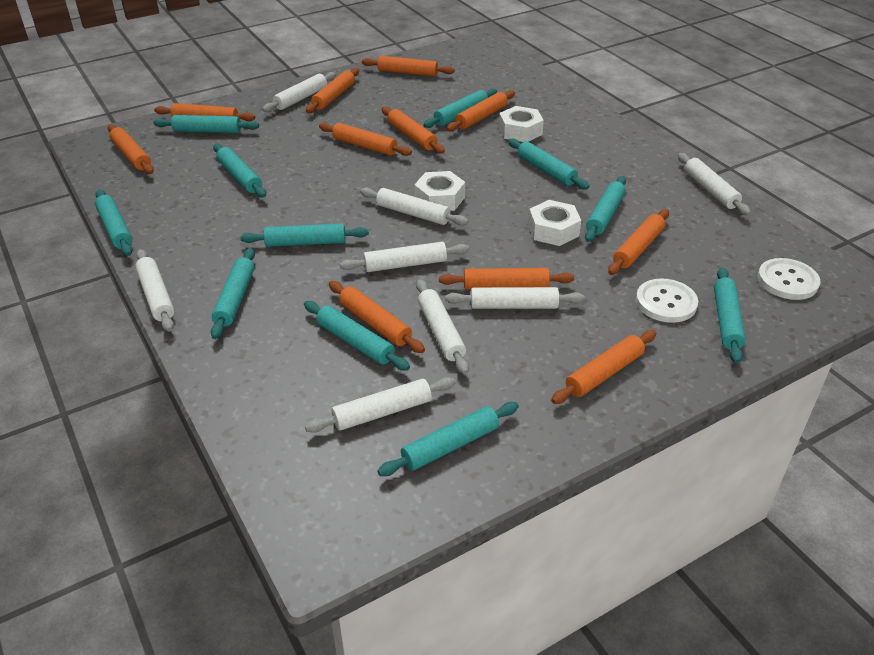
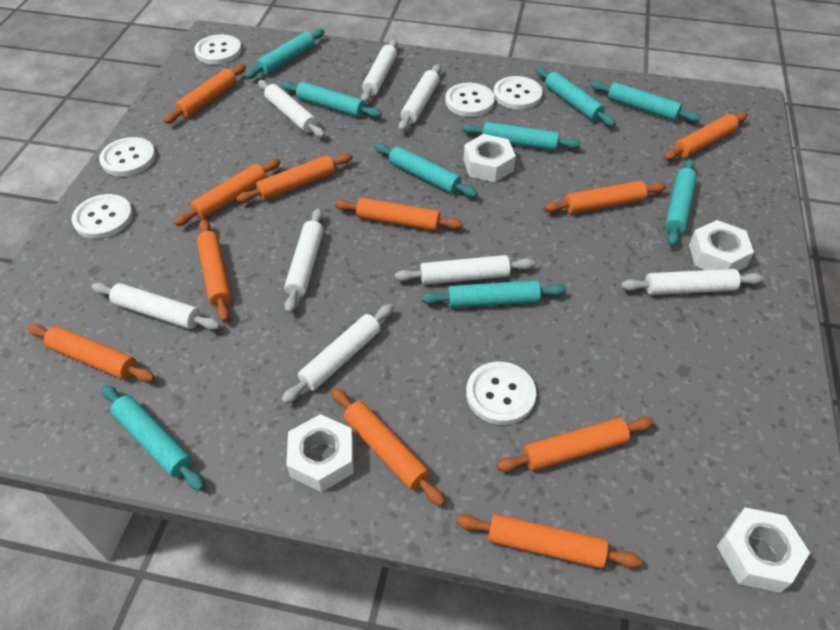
turquoise rolling pin: 11 -> 9
white button: 2 -> 6
white nut: 3 -> 4

